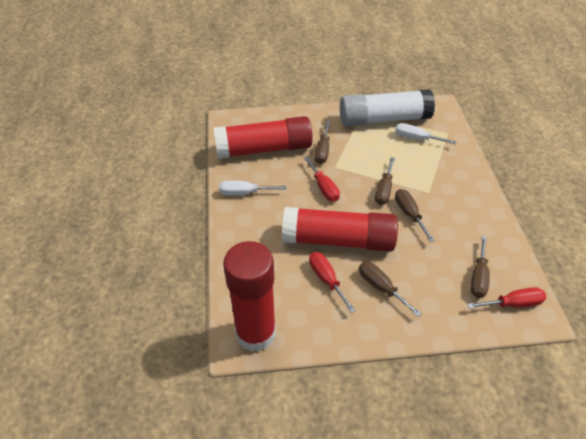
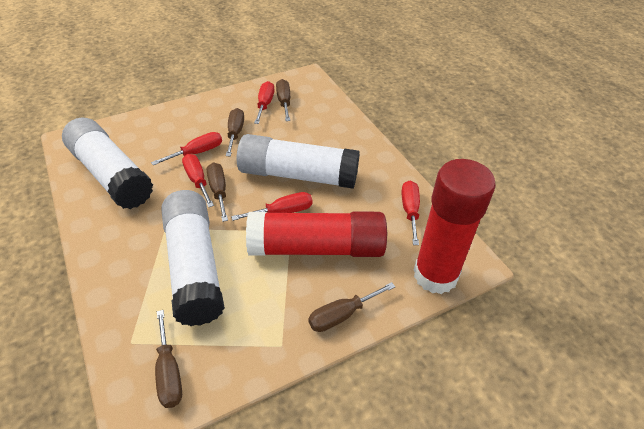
red glue stick: 3 -> 2
red screwdriver: 3 -> 5
white glue stick: 1 -> 3
white screwdriver: 2 -> 0

